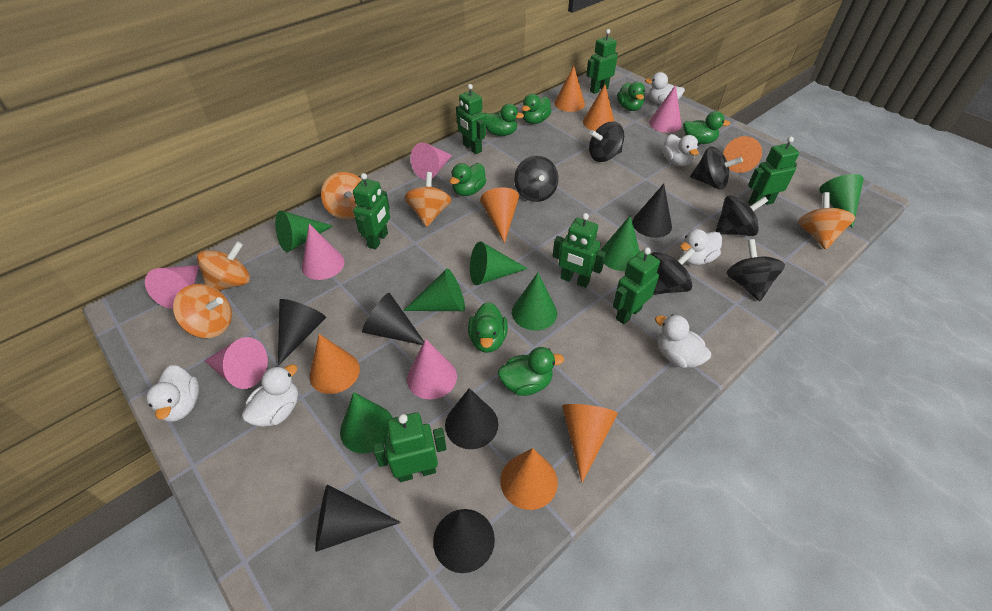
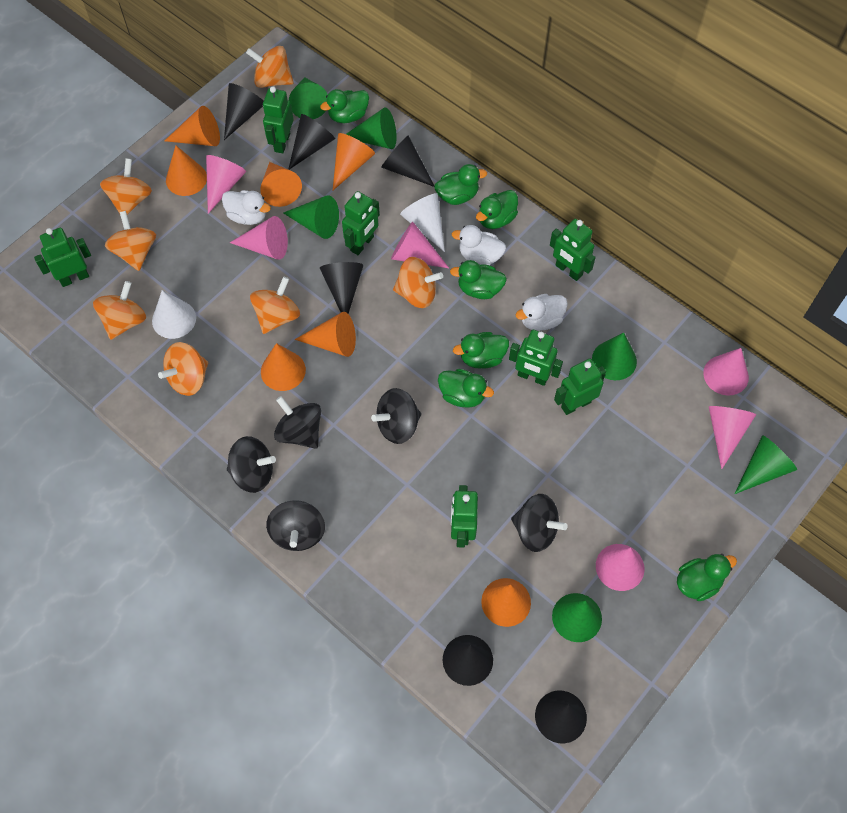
black spinning top: 6 -> 5
green cone: 7 -> 6
orange spinning top: 5 -> 7
white cone: 0 -> 2
white duck: 6 -> 3

